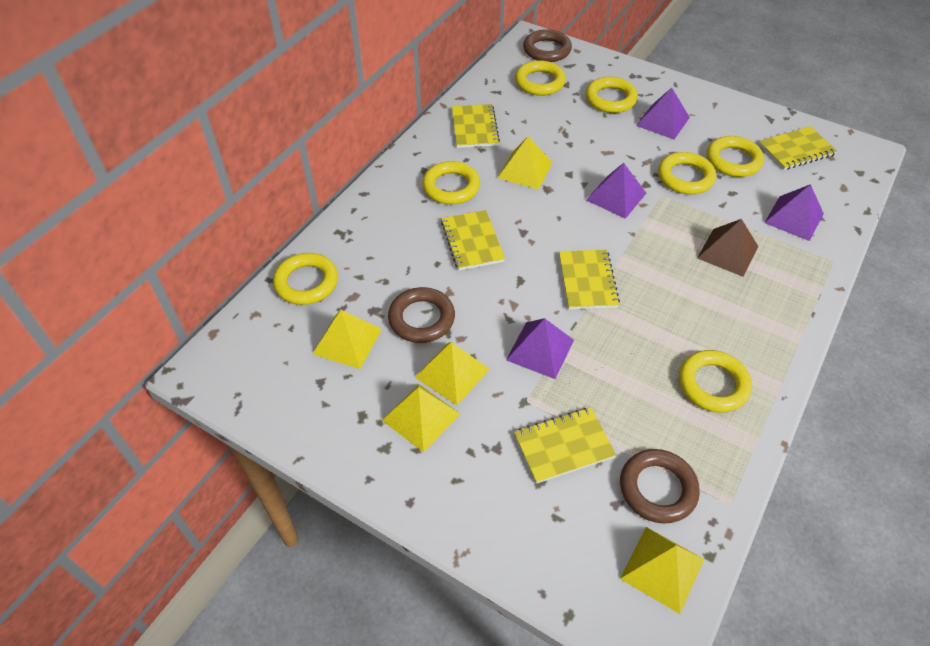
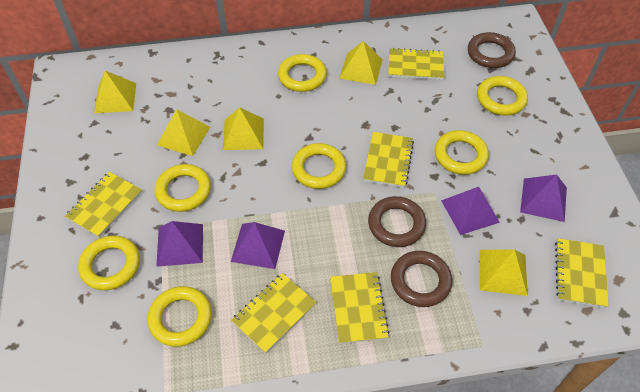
brown pyramid: 1 -> 0
yellow notebook: 5 -> 6

